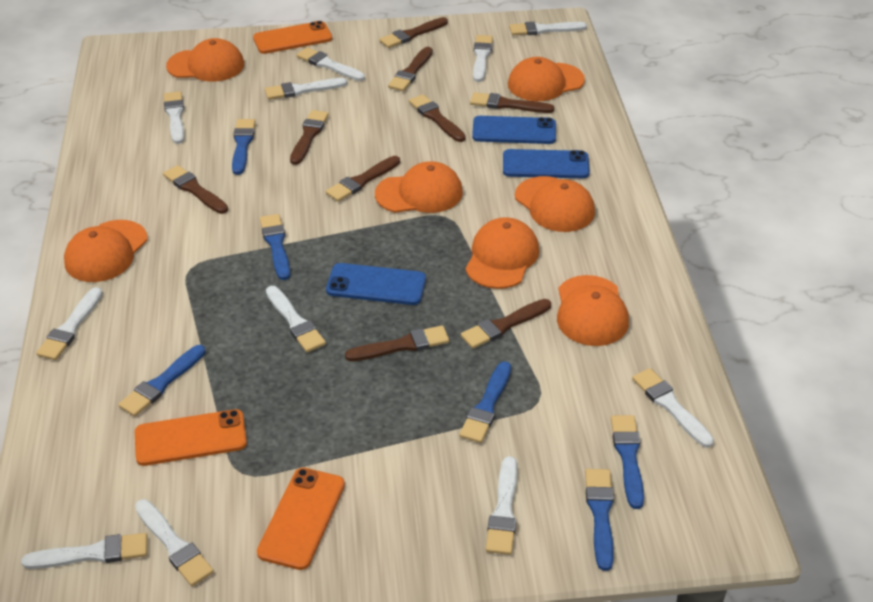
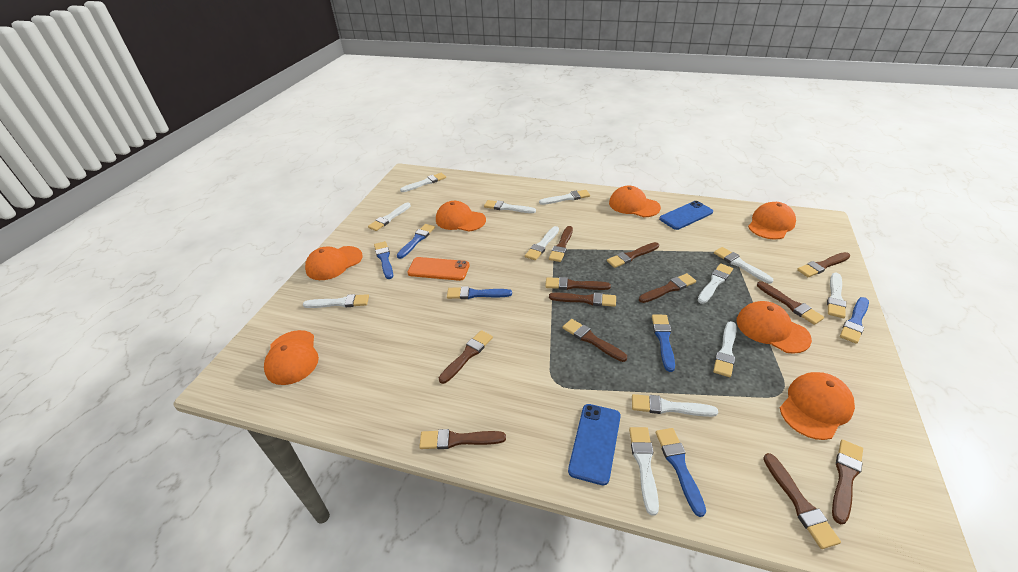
blue phone: 3 -> 2
brown brush: 9 -> 12
orange phone: 3 -> 1
white brush: 11 -> 12

